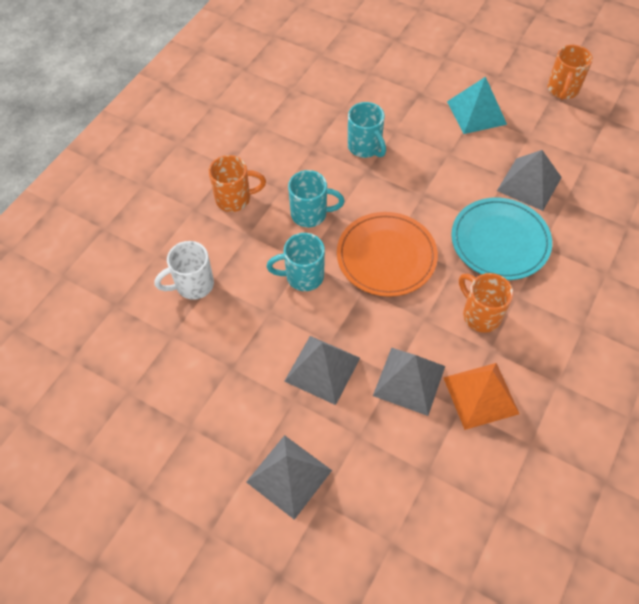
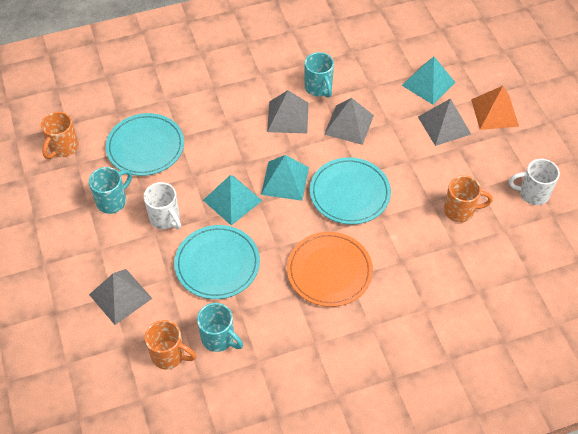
turquoise plate: 1 -> 3
turquoise pyramid: 1 -> 3
white mug: 1 -> 2

